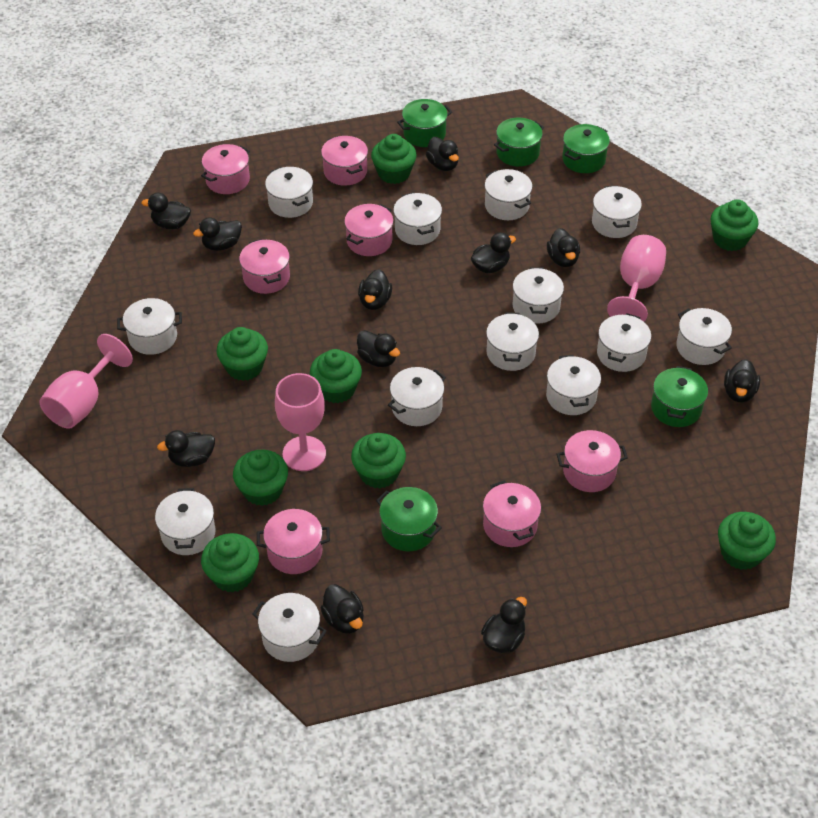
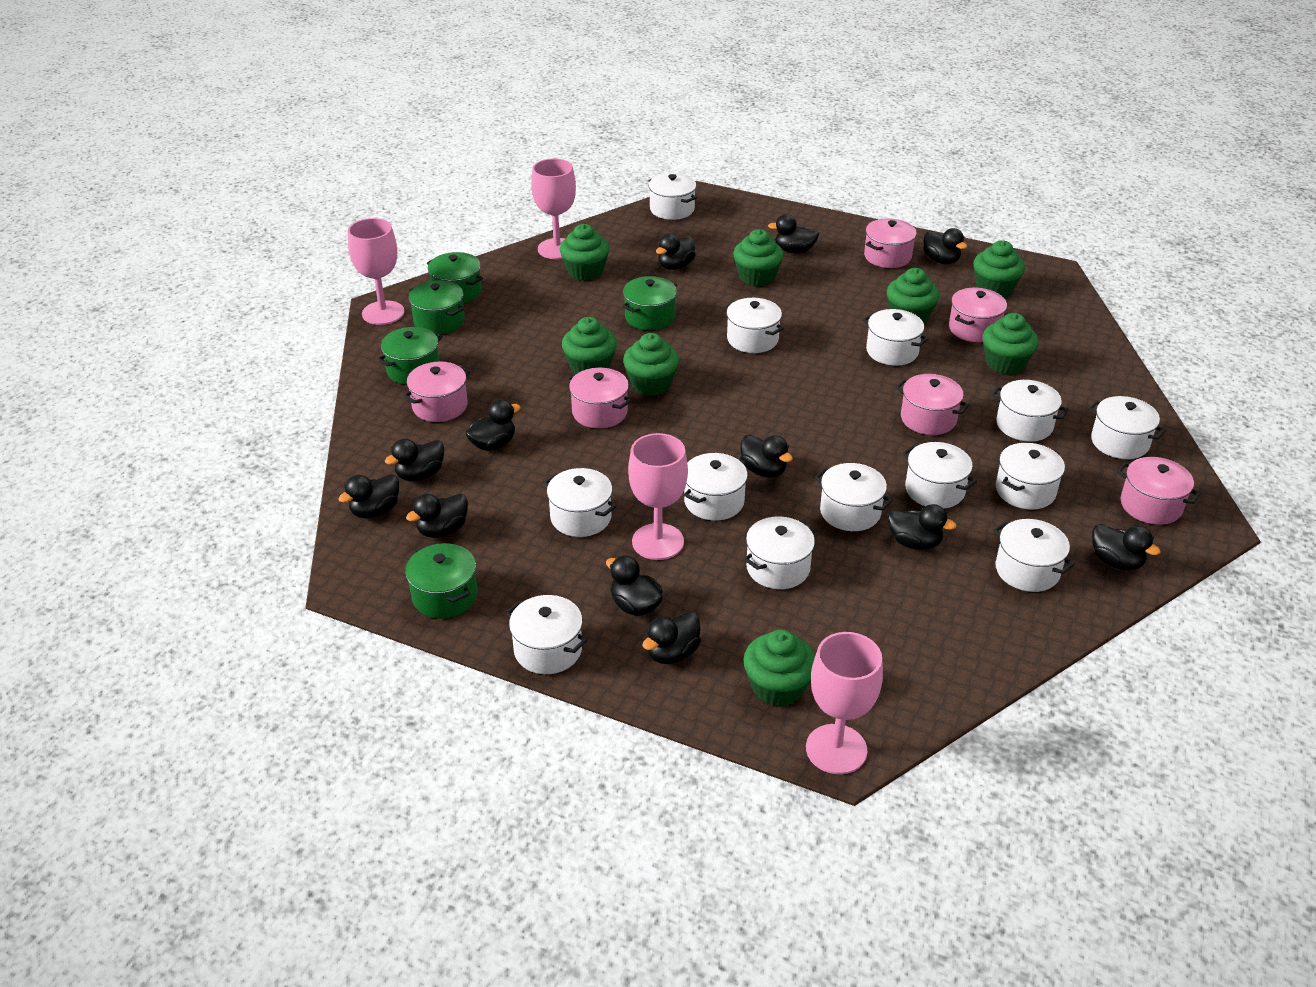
black duck: 11 -> 12
pink goblet: 3 -> 4
pink pot: 7 -> 6

